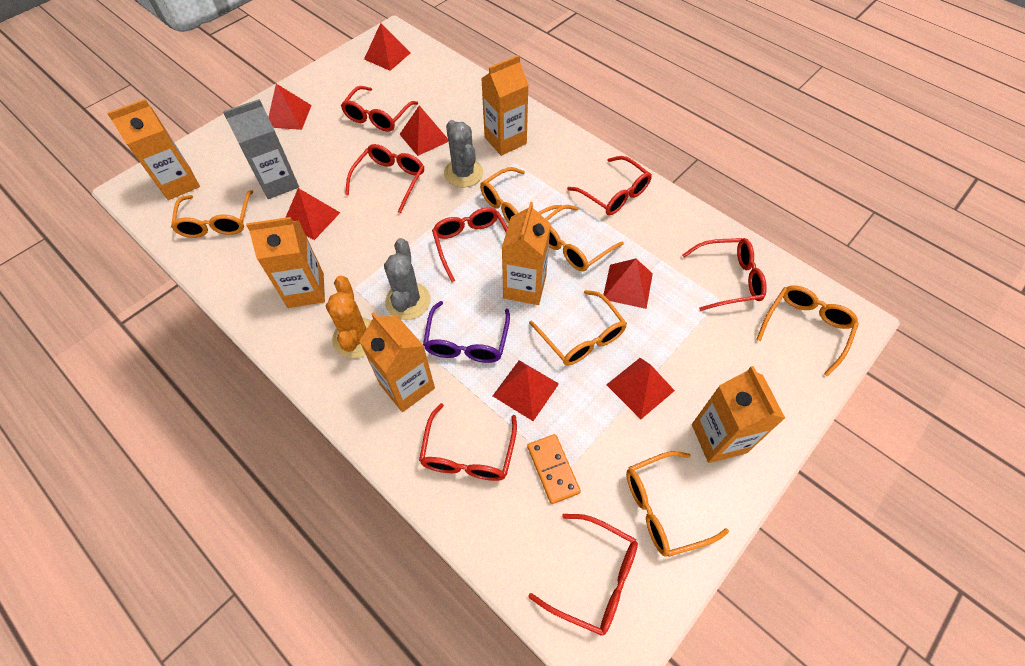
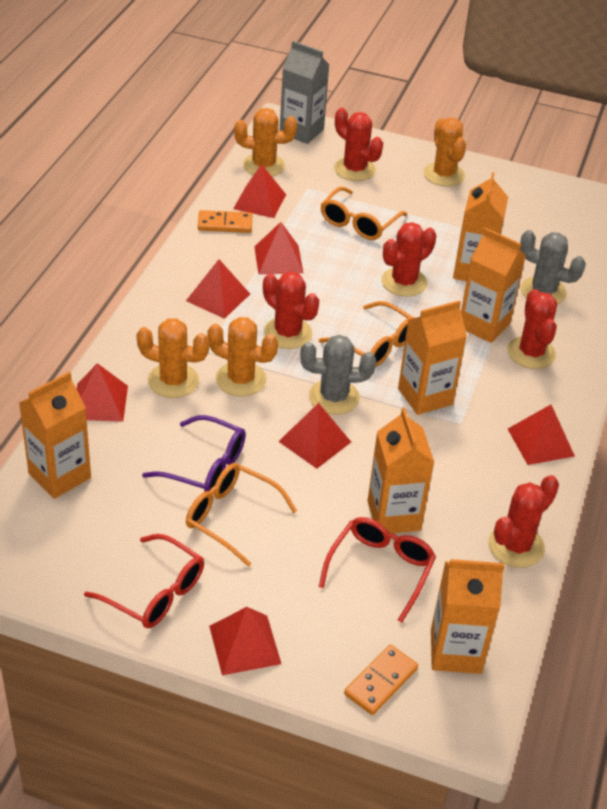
orange cactus: 1 -> 4
orange domino: 1 -> 2
orange glasses: 6 -> 3
red cactus: 0 -> 5
red glasses: 7 -> 2

